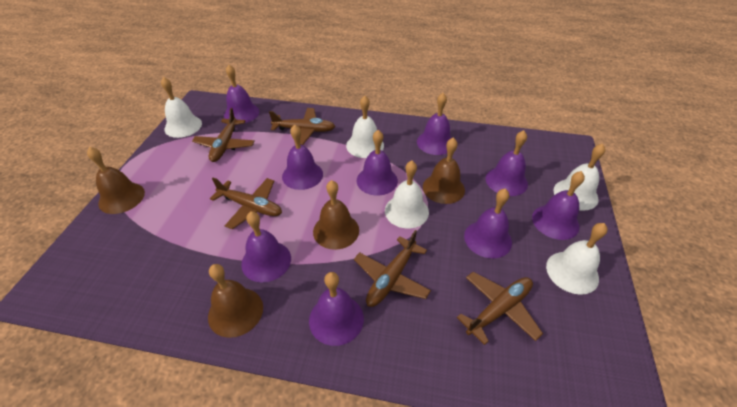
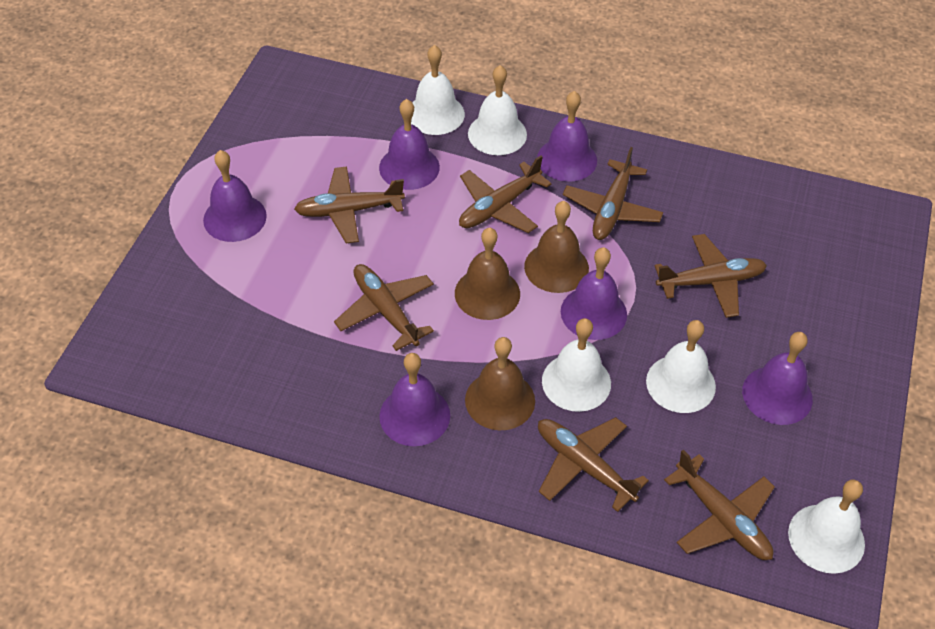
brown bell: 4 -> 3
brown plane: 5 -> 7
purple bell: 9 -> 6

